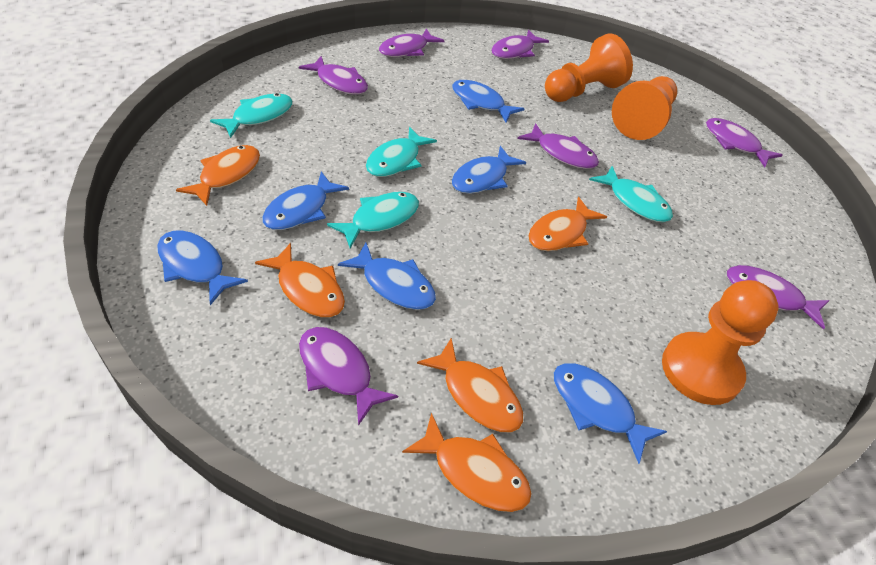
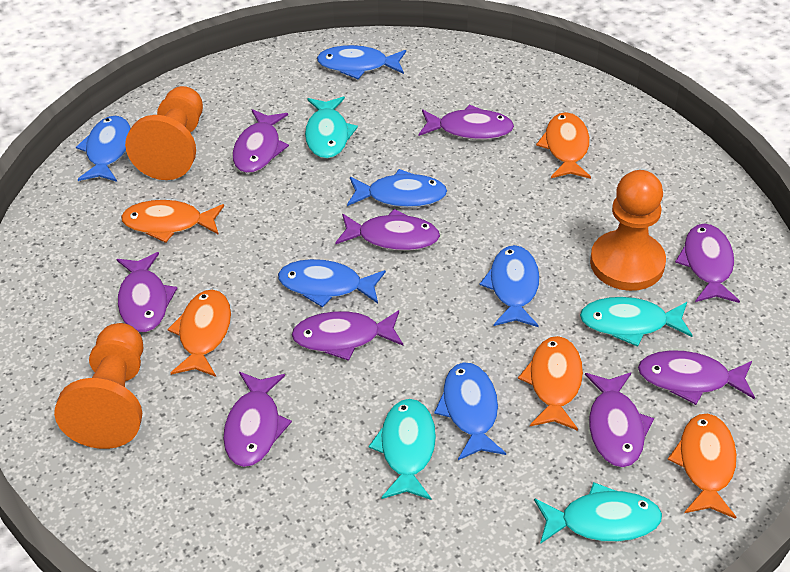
purple fish: 7 -> 9

